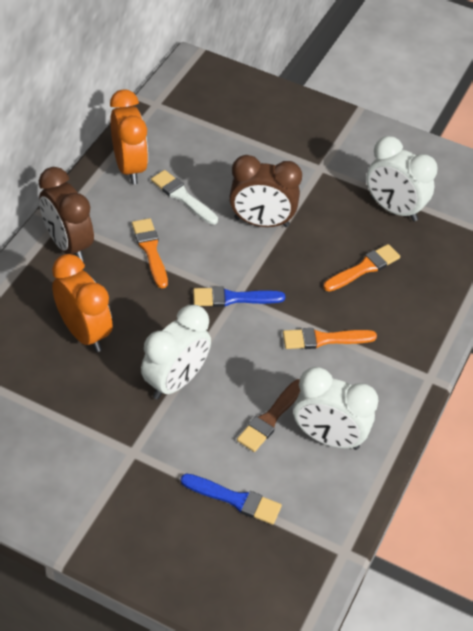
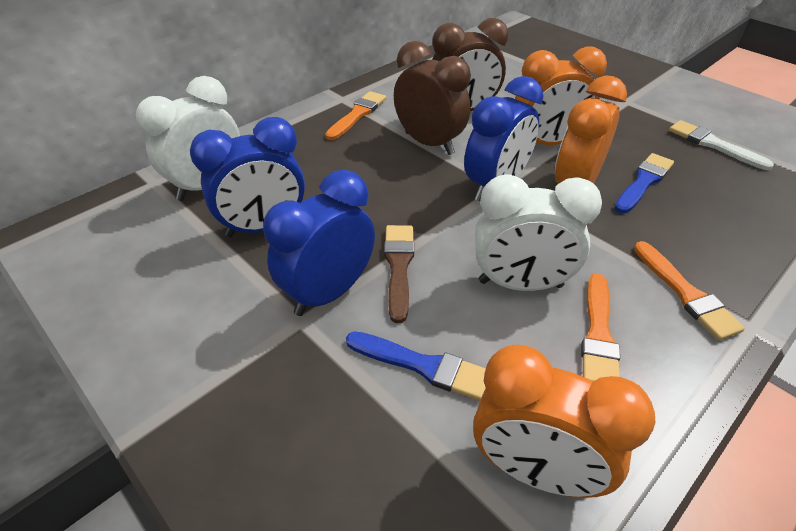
blue clock: 0 -> 3
orange clock: 2 -> 3
white clock: 3 -> 2

